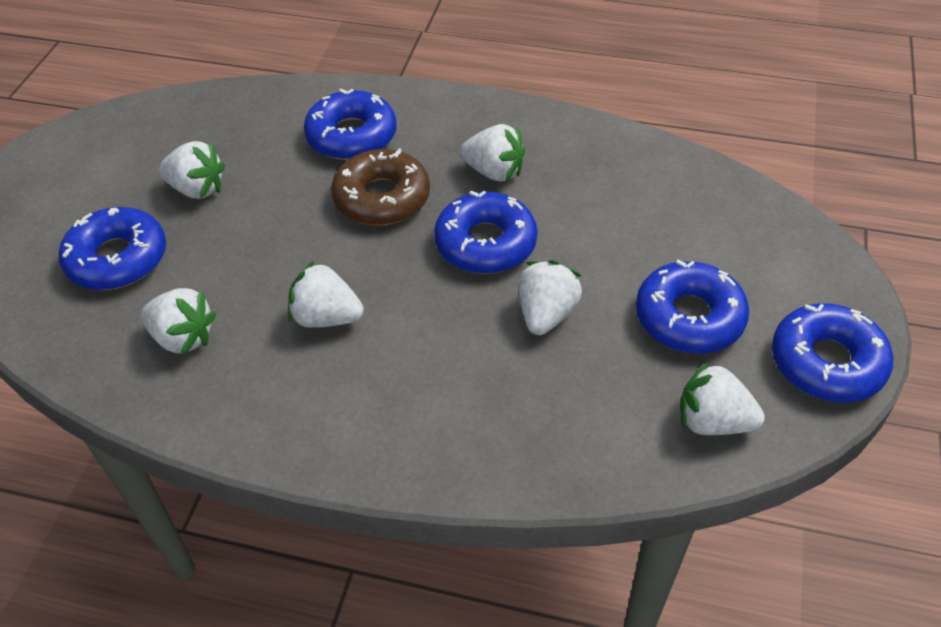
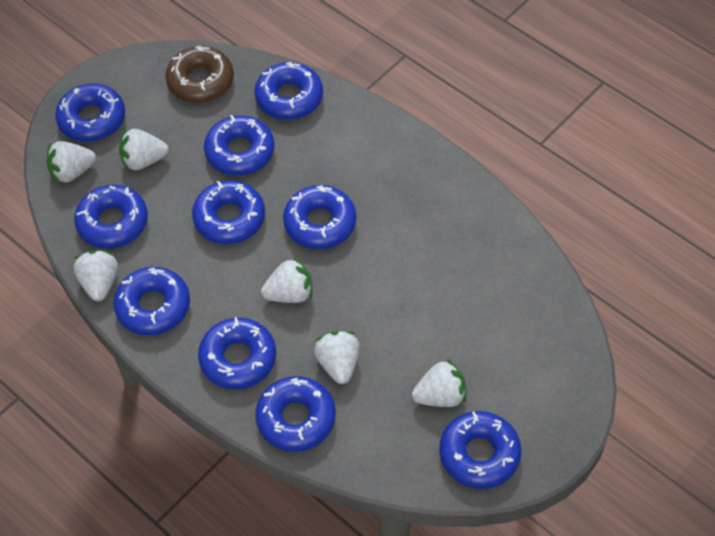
blue donut: 5 -> 10

